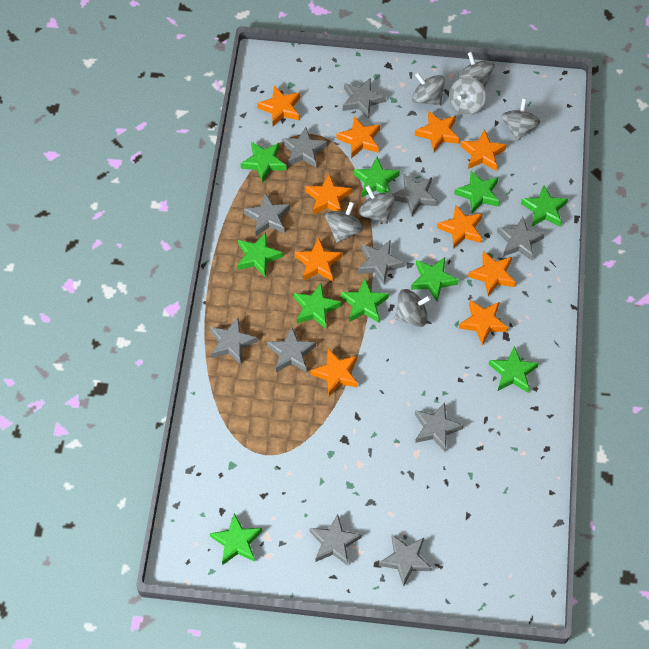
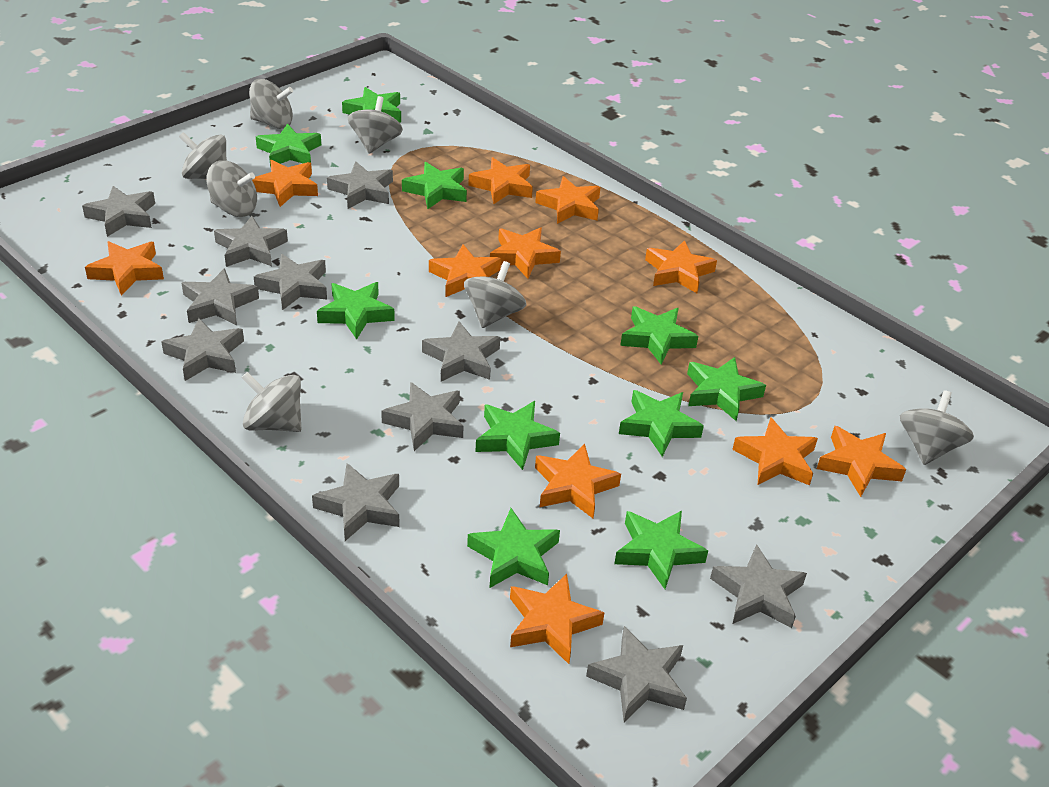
orange star: 10 -> 11

